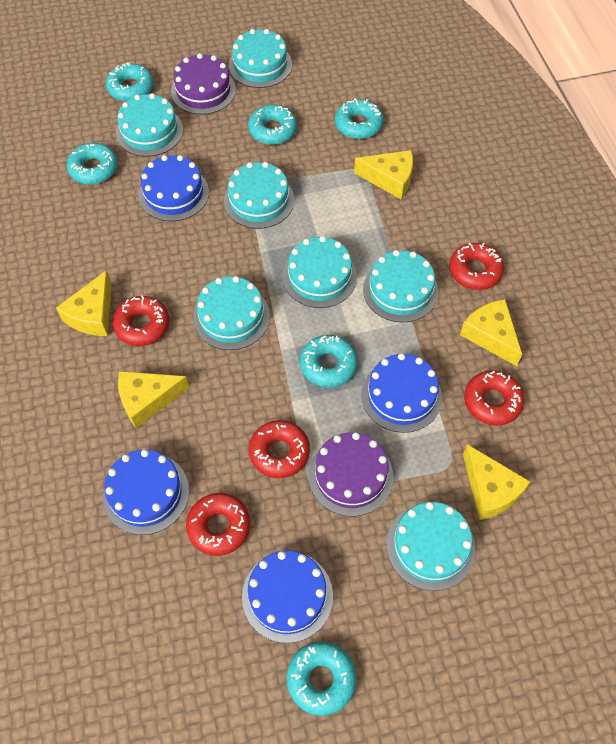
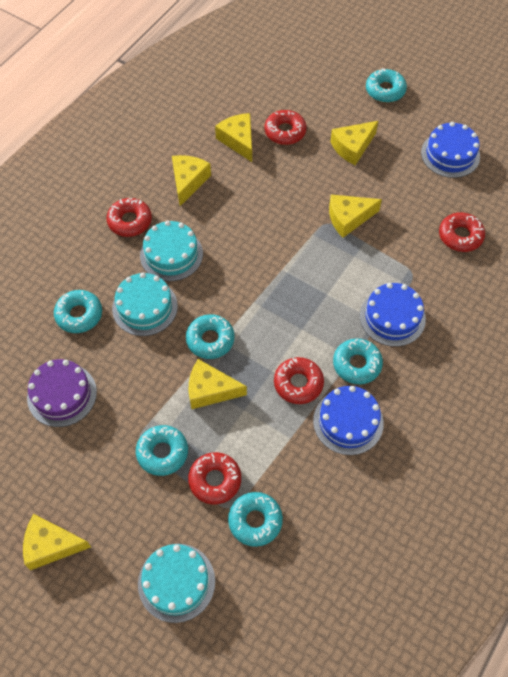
blue cake: 4 -> 3
purple cake: 2 -> 1
turquoise cake: 7 -> 3
yellow cheese: 5 -> 6

